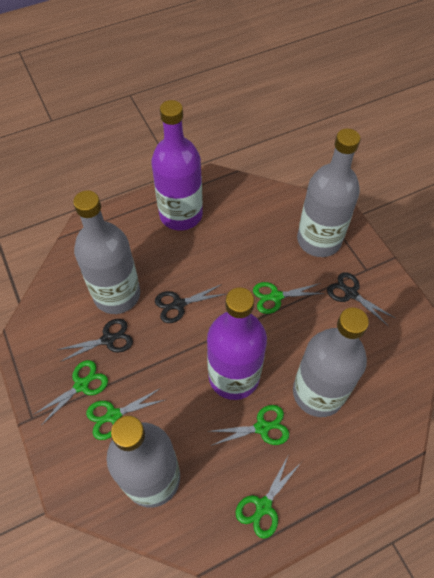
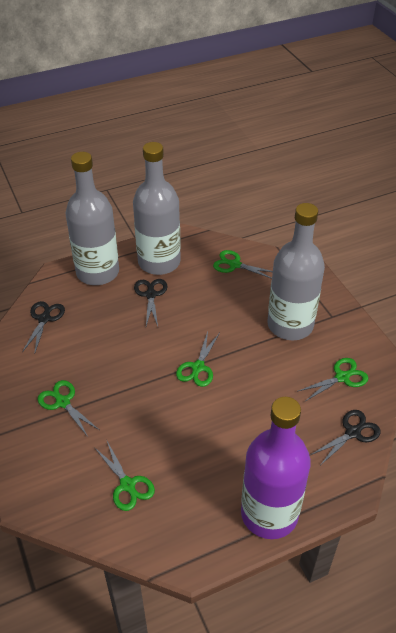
grey bottle: 4 -> 3
purple bottle: 2 -> 1

